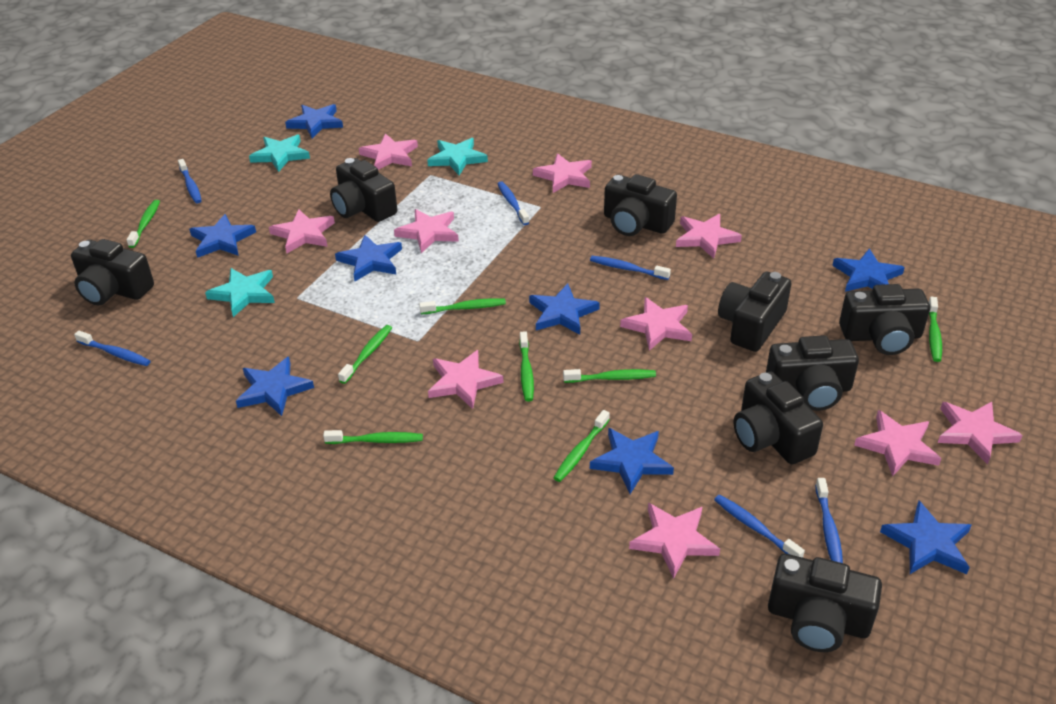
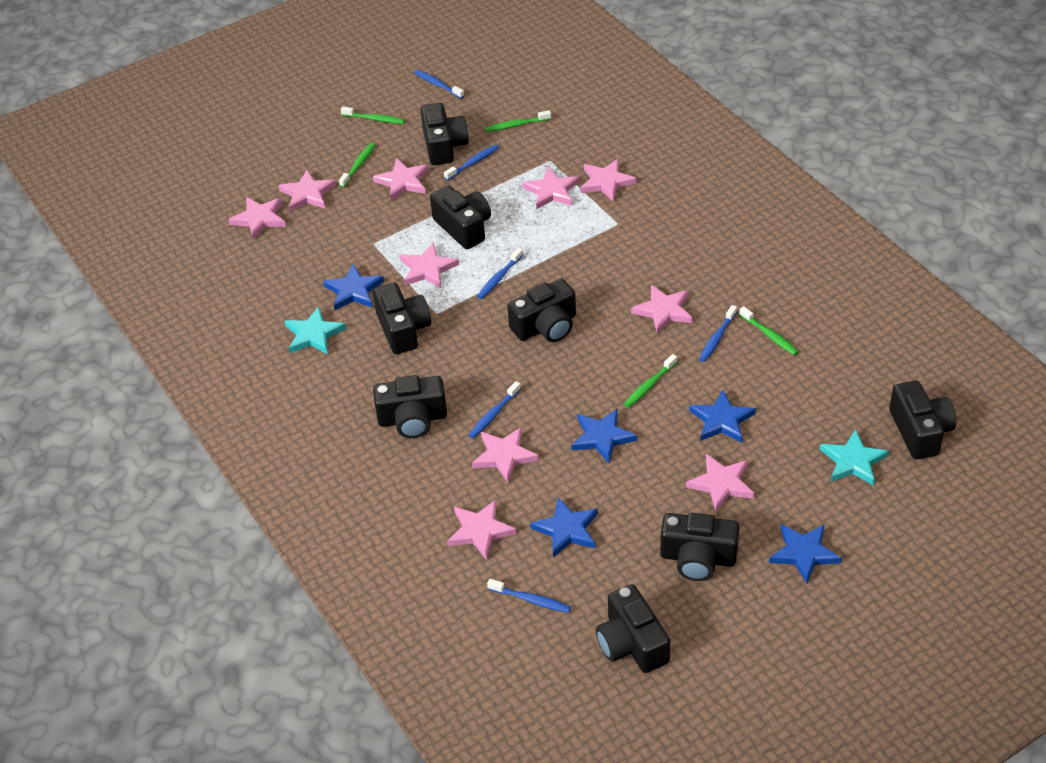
blue star: 8 -> 5
green toothbrush: 8 -> 5
turquoise star: 3 -> 2

